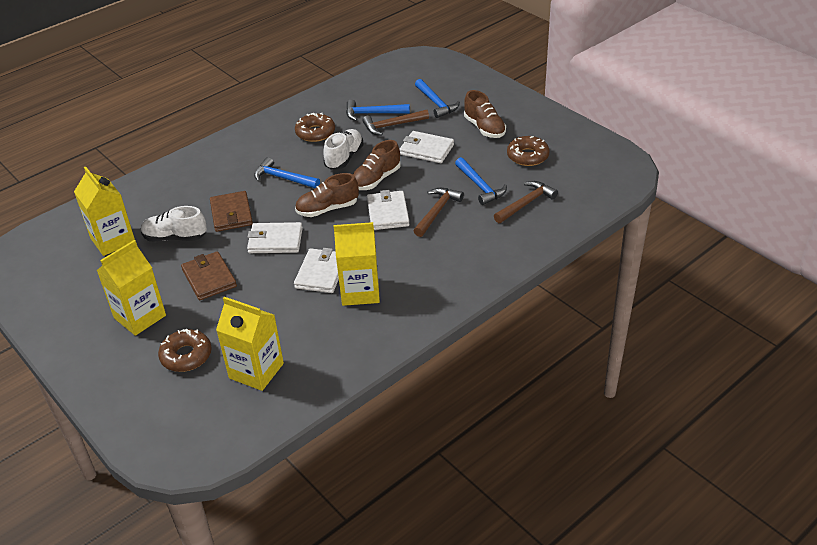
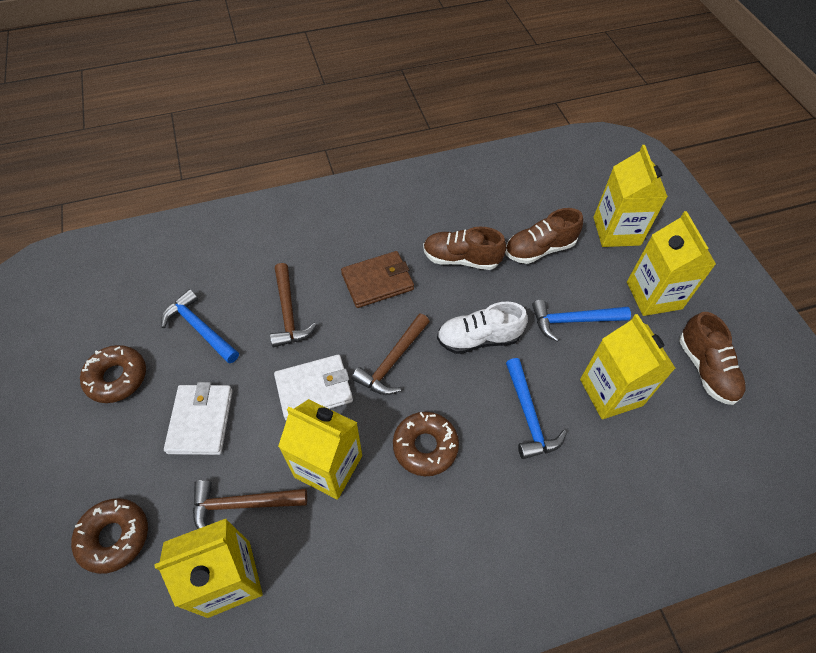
blue hammer: 4 -> 3
brown wallet: 2 -> 1
white shoe: 2 -> 1
white wallet: 4 -> 2
yellow carton: 4 -> 5

